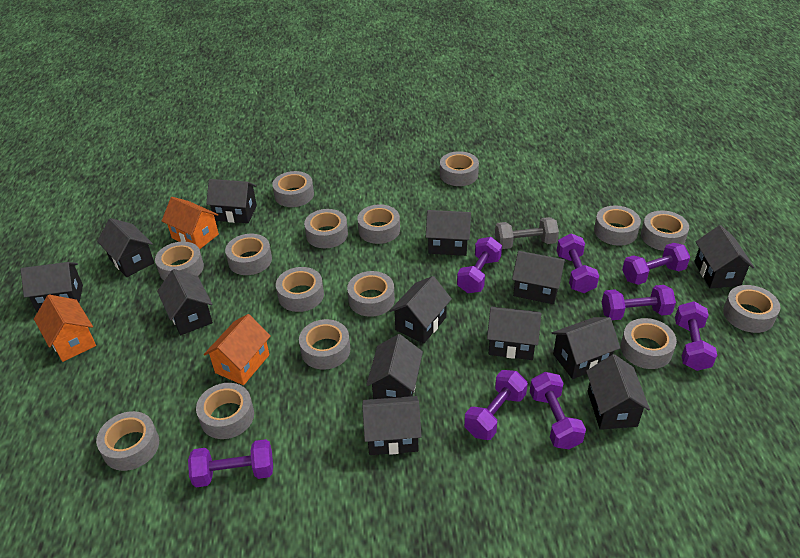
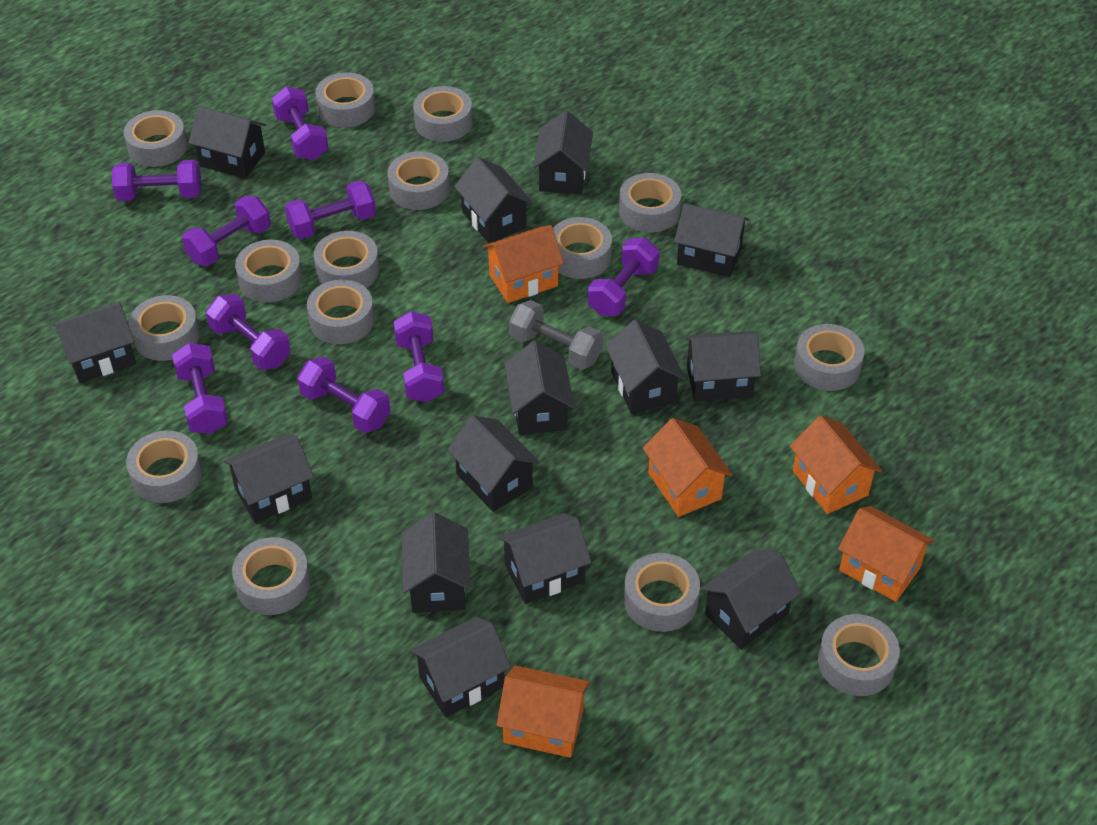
black house: 13 -> 14
orange house: 3 -> 5
purple dumbbell: 8 -> 9

